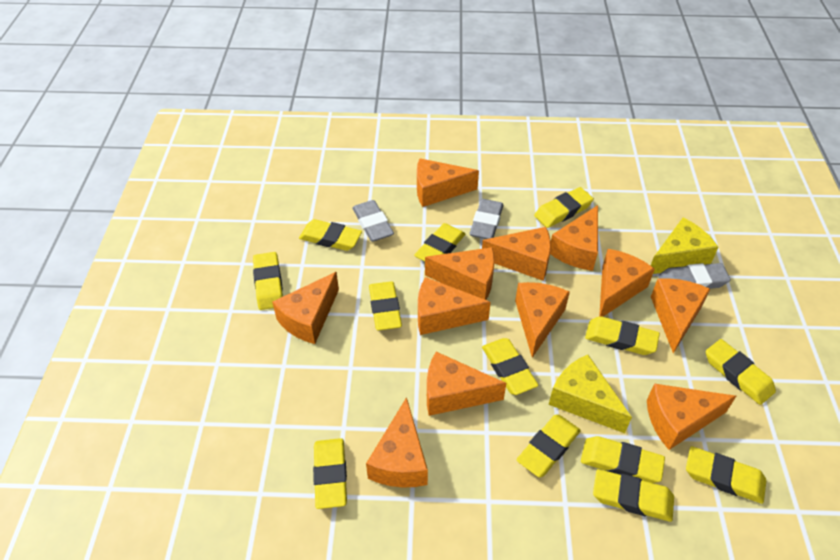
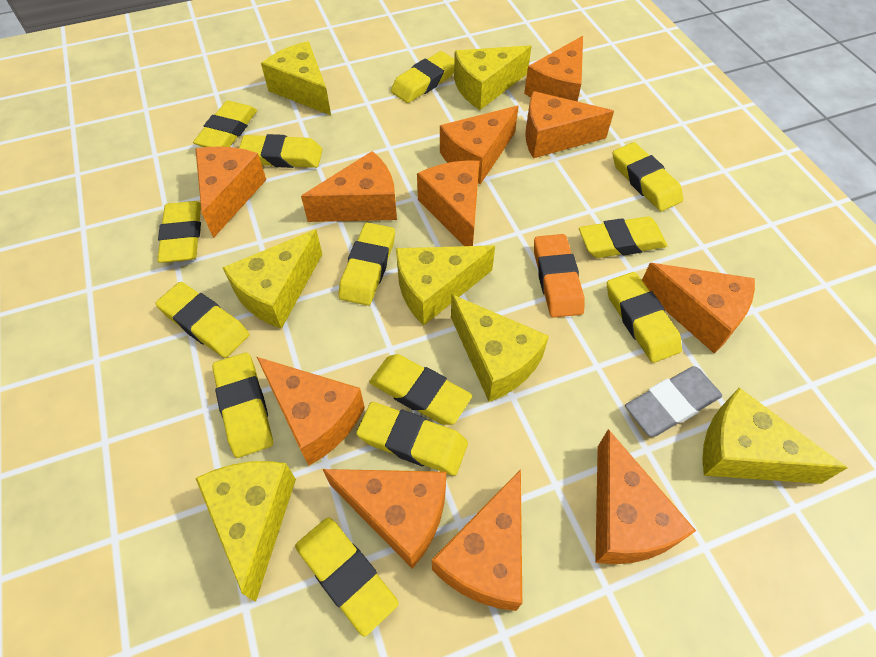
grey eraser: 3 -> 1
orange cheese: 12 -> 11
orange eraser: 0 -> 1
yellow cheese: 2 -> 7

